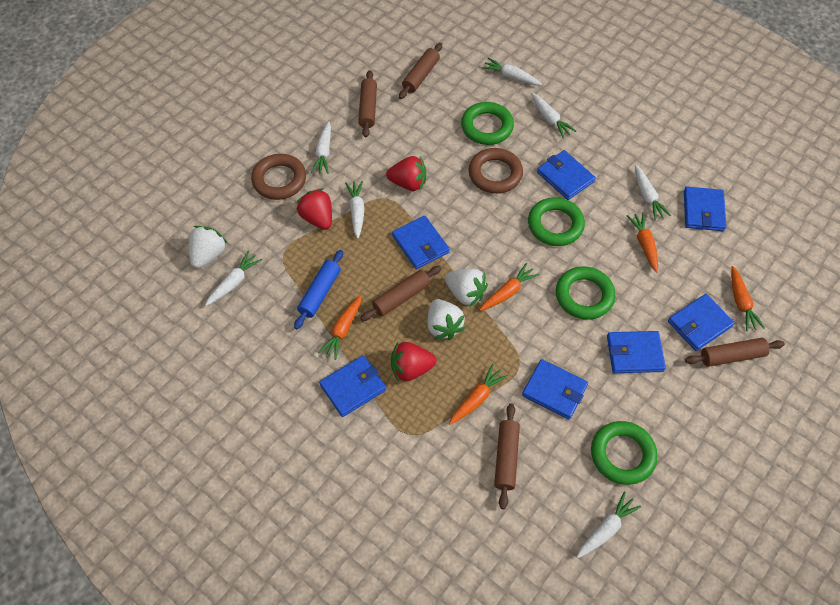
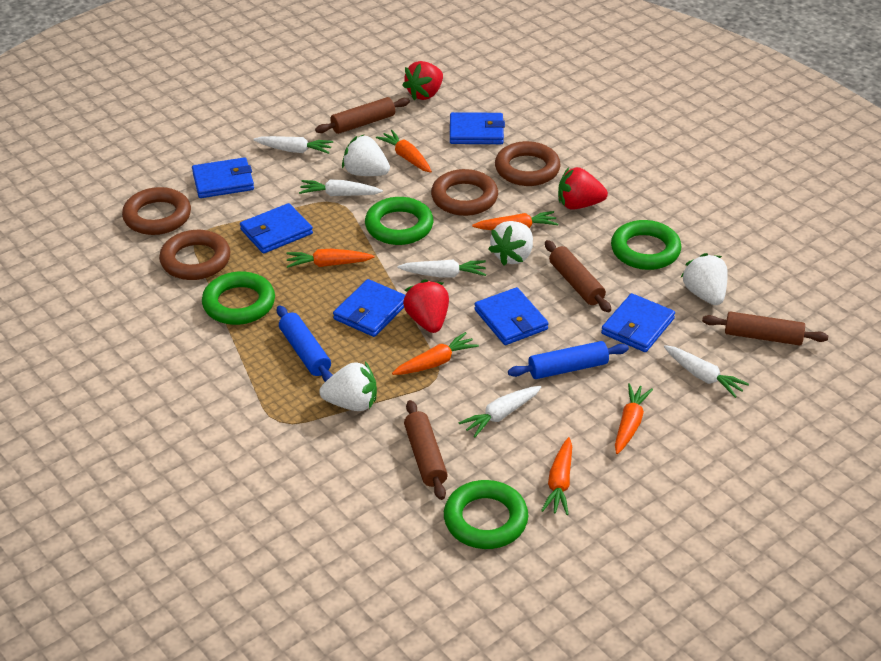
blue rolling pin: 1 -> 2
blue wallet: 7 -> 6
brown ring: 2 -> 4
brown rolling pin: 5 -> 4
orange carrot: 5 -> 6
white carrot: 7 -> 5
white strawberry: 3 -> 4

